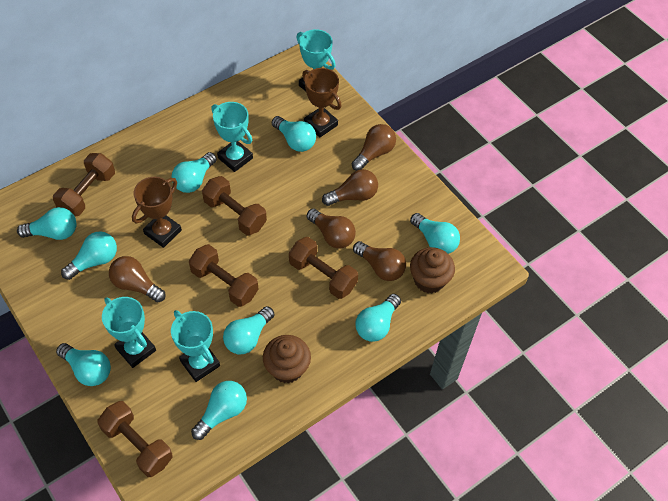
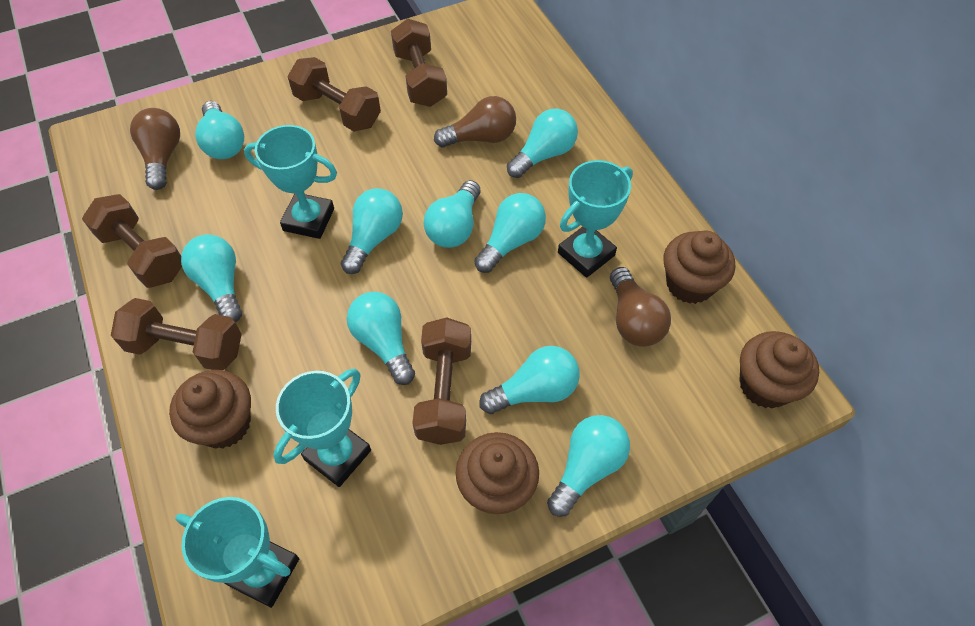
brown cupcake: 2 -> 4
brown light bulb: 5 -> 3
brown trophy: 2 -> 0

